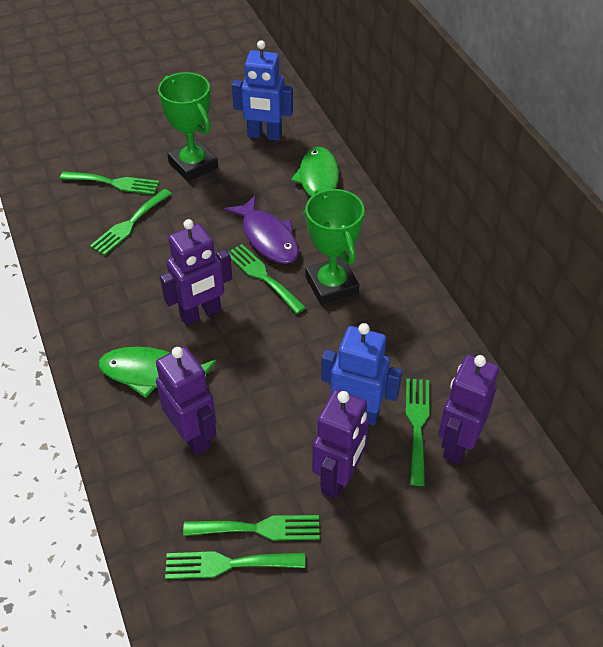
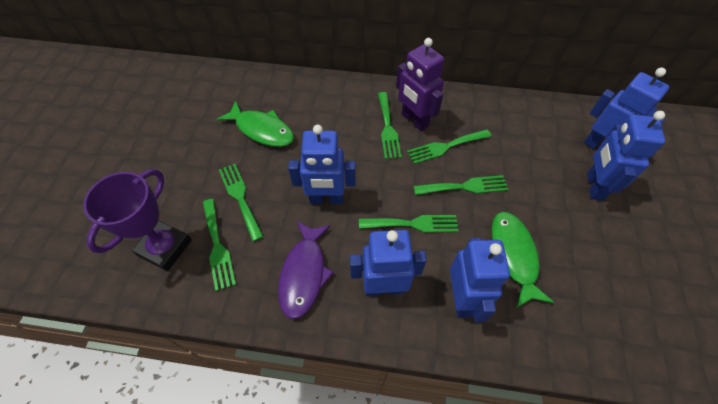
blue robot: 2 -> 5
green trophy: 2 -> 0
purple robot: 4 -> 1
purple trophy: 0 -> 1

